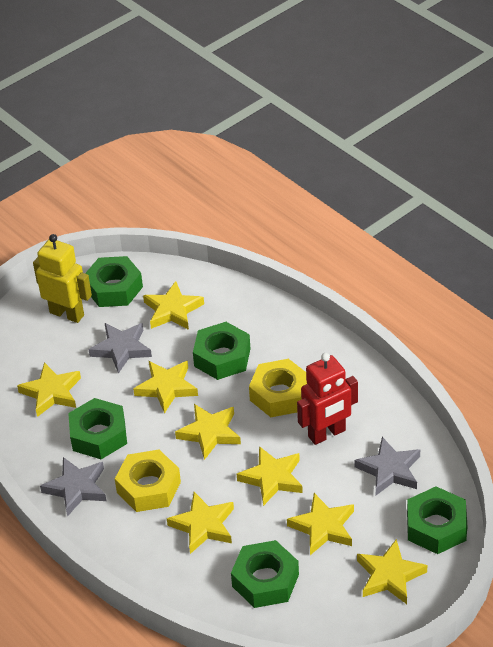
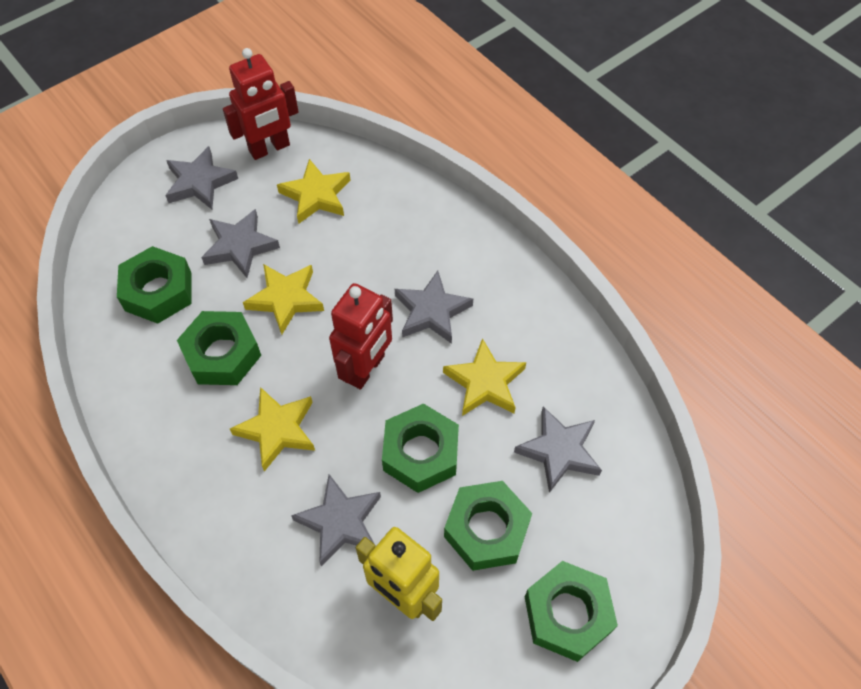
grey star: 3 -> 5
red robot: 1 -> 2
yellow nut: 2 -> 0
yellow star: 8 -> 4

